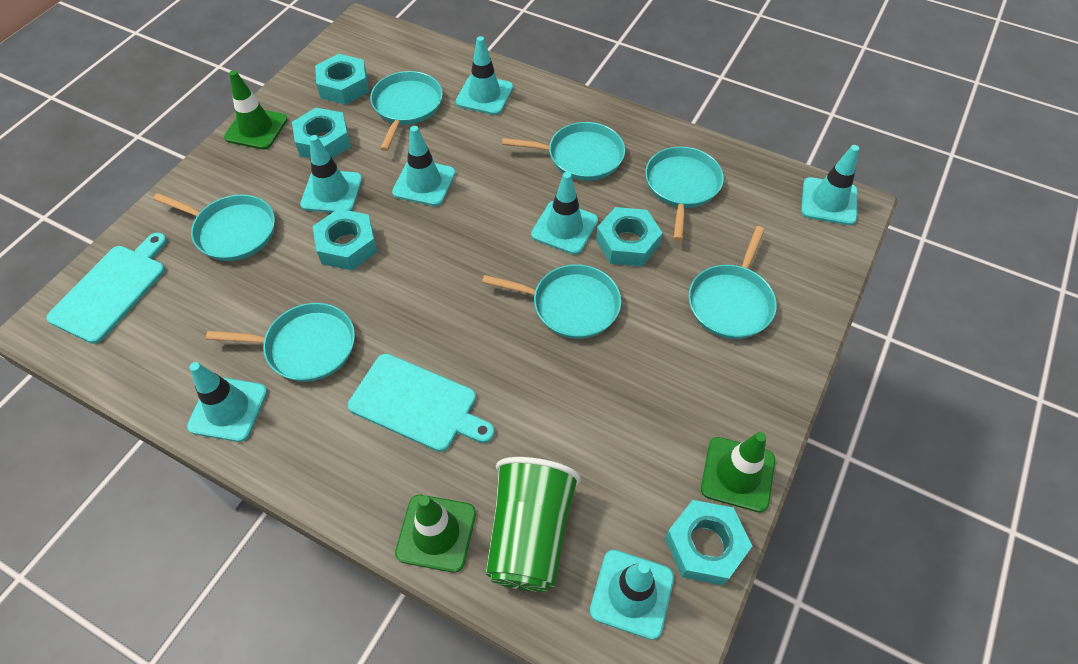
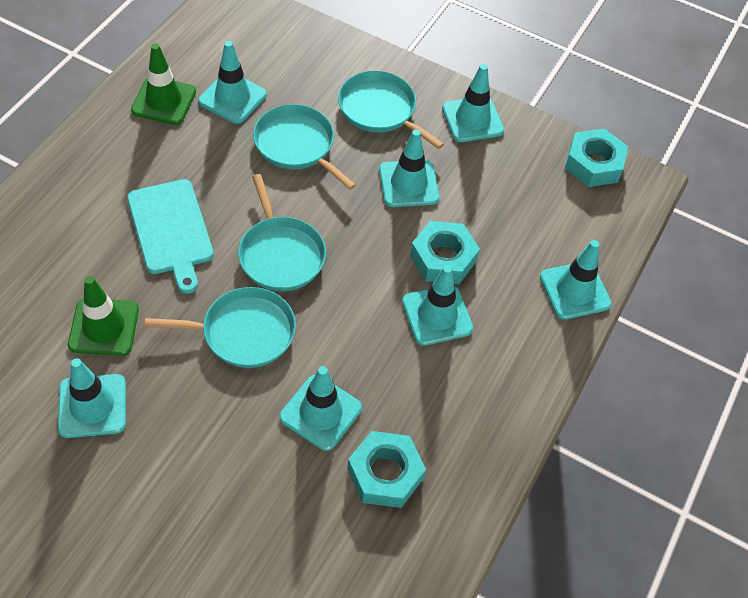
green cup: 1 -> 0
green traffic cone: 3 -> 2
turquoise cutting board: 2 -> 1
turquoise nut: 5 -> 3
turquoise pan: 7 -> 4

